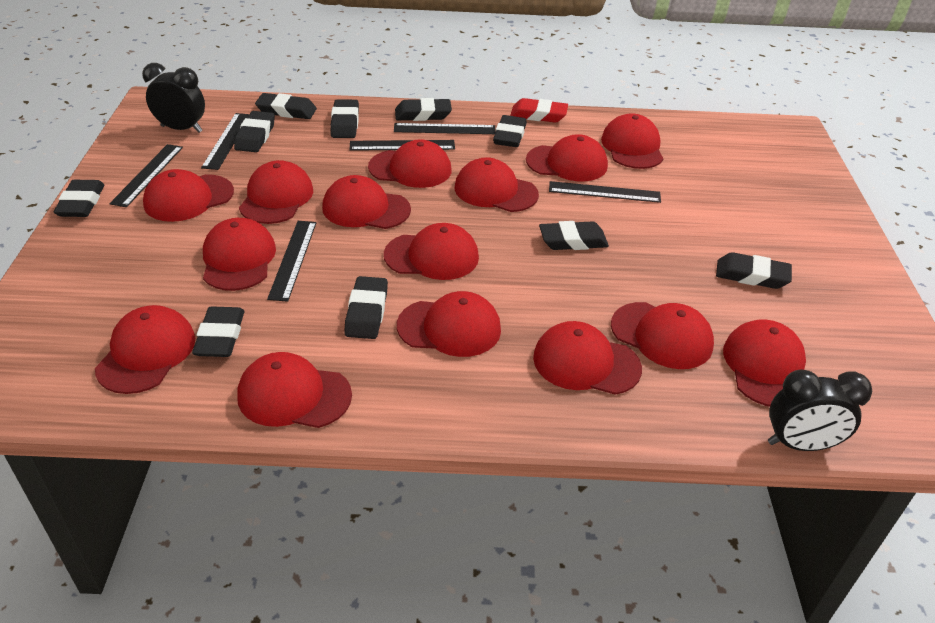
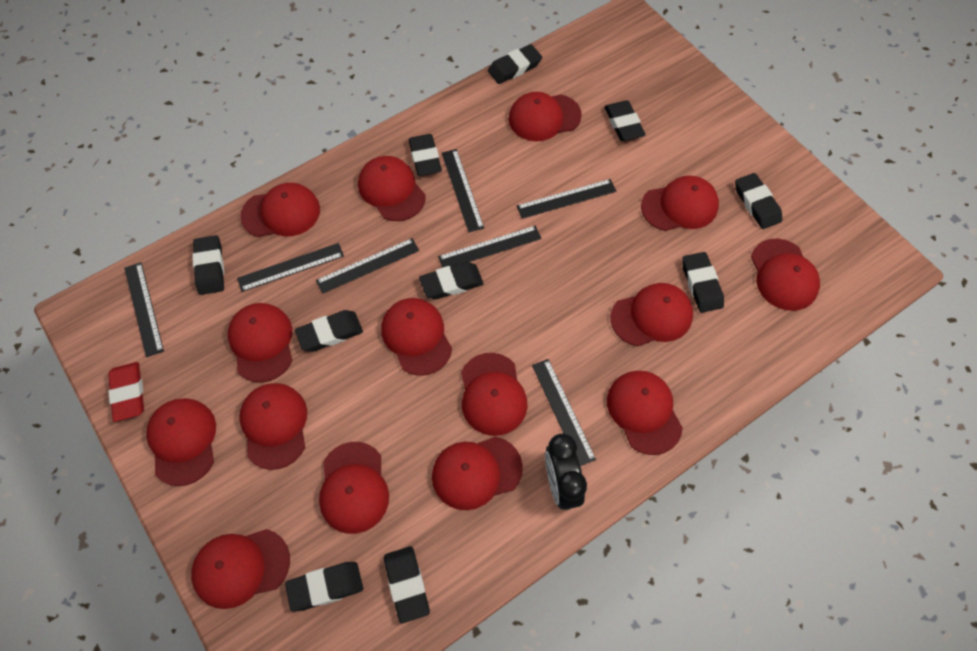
black clock: 2 -> 1
black ruler: 6 -> 7

